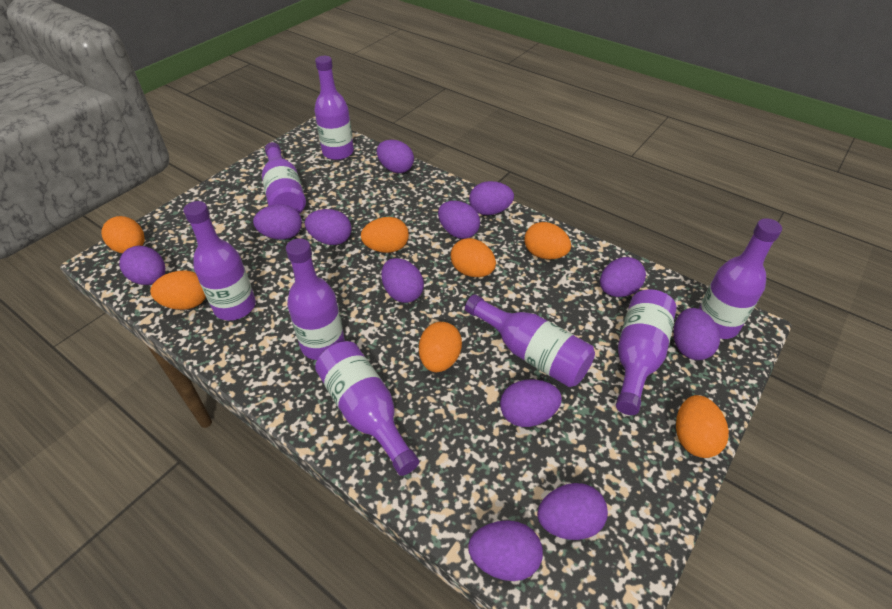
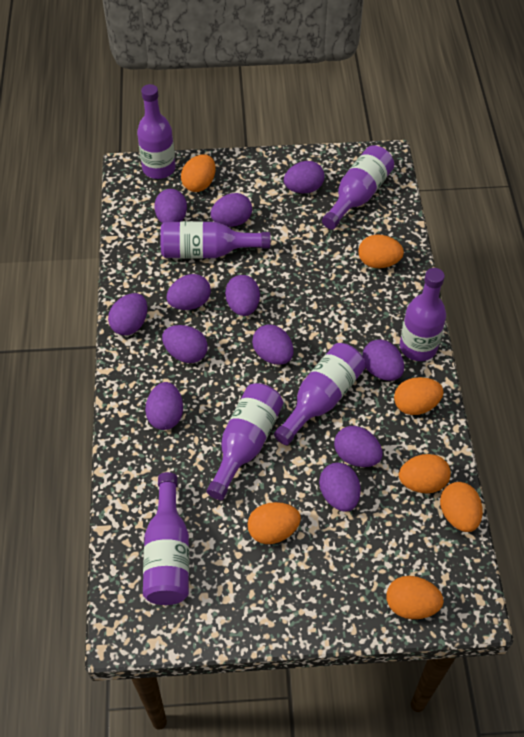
purple bottle: 8 -> 7

